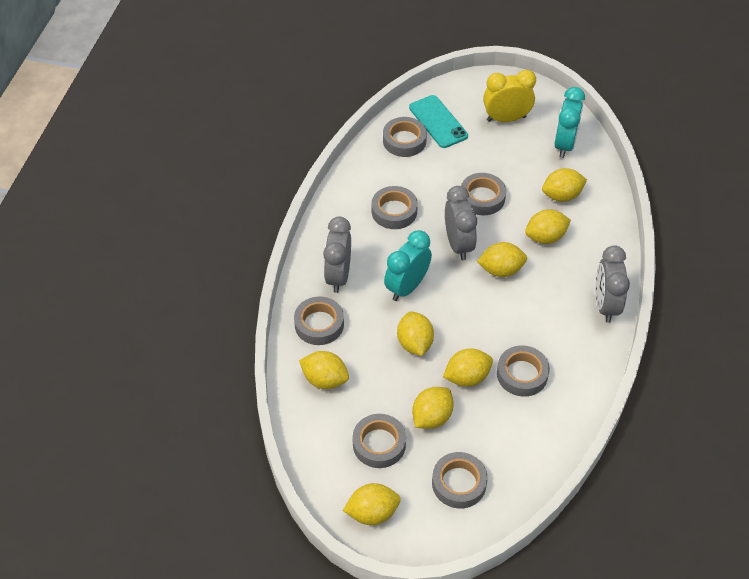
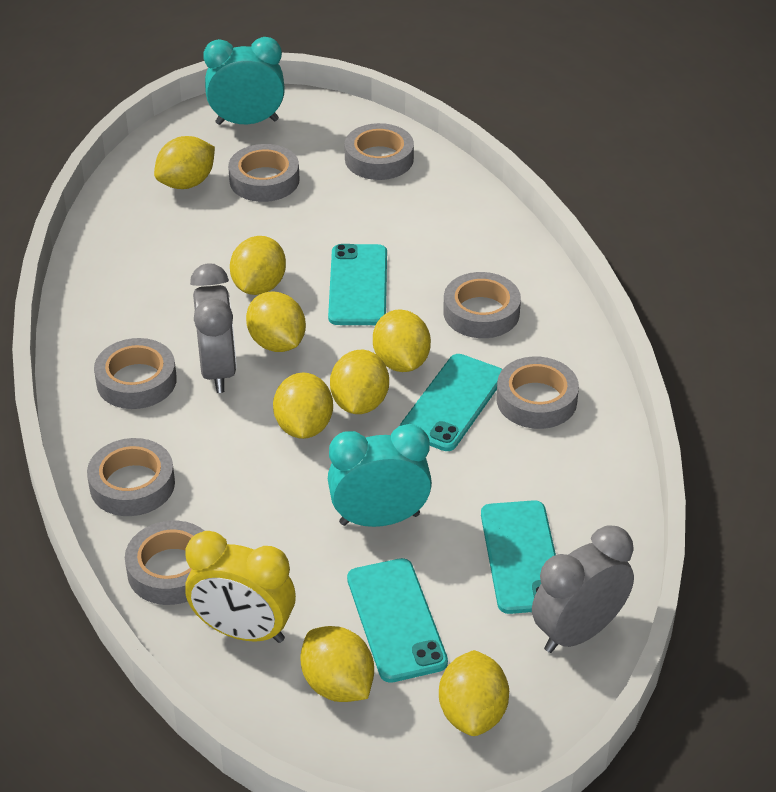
grey clock: 3 -> 2
turquoise phone: 1 -> 4

